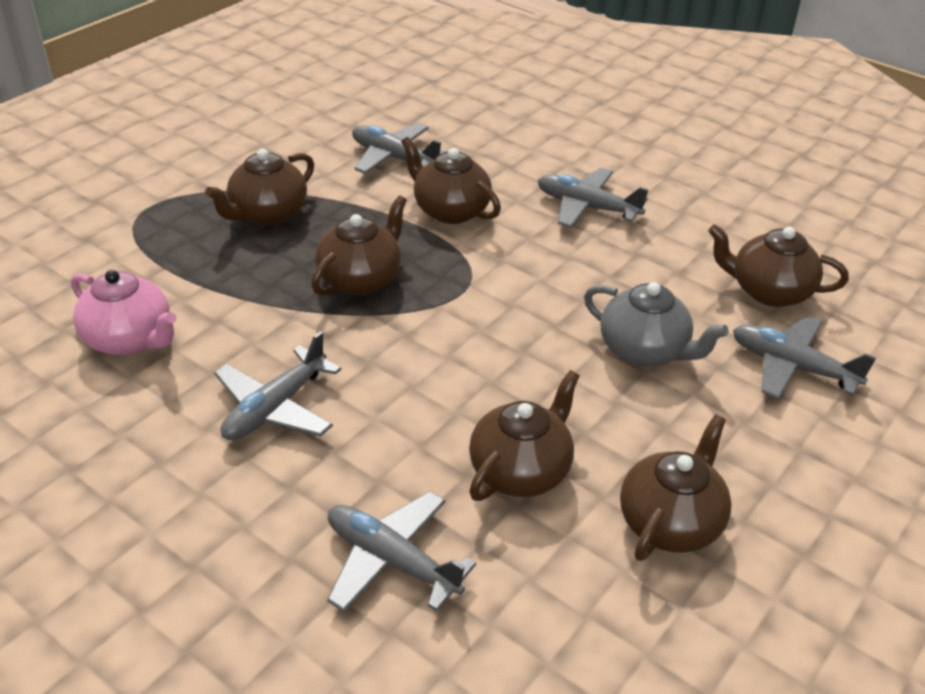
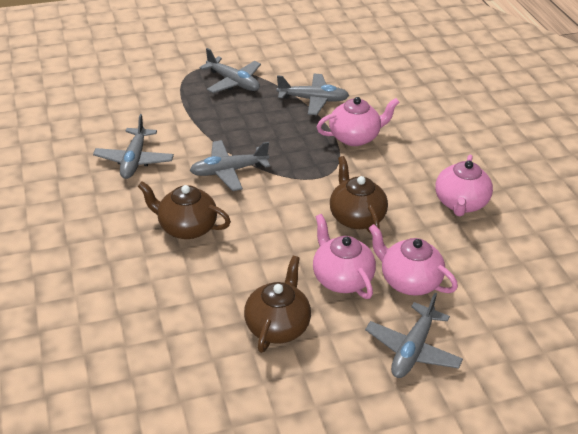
brown teapot: 6 -> 3
grey teapot: 1 -> 0
pink teapot: 1 -> 4

